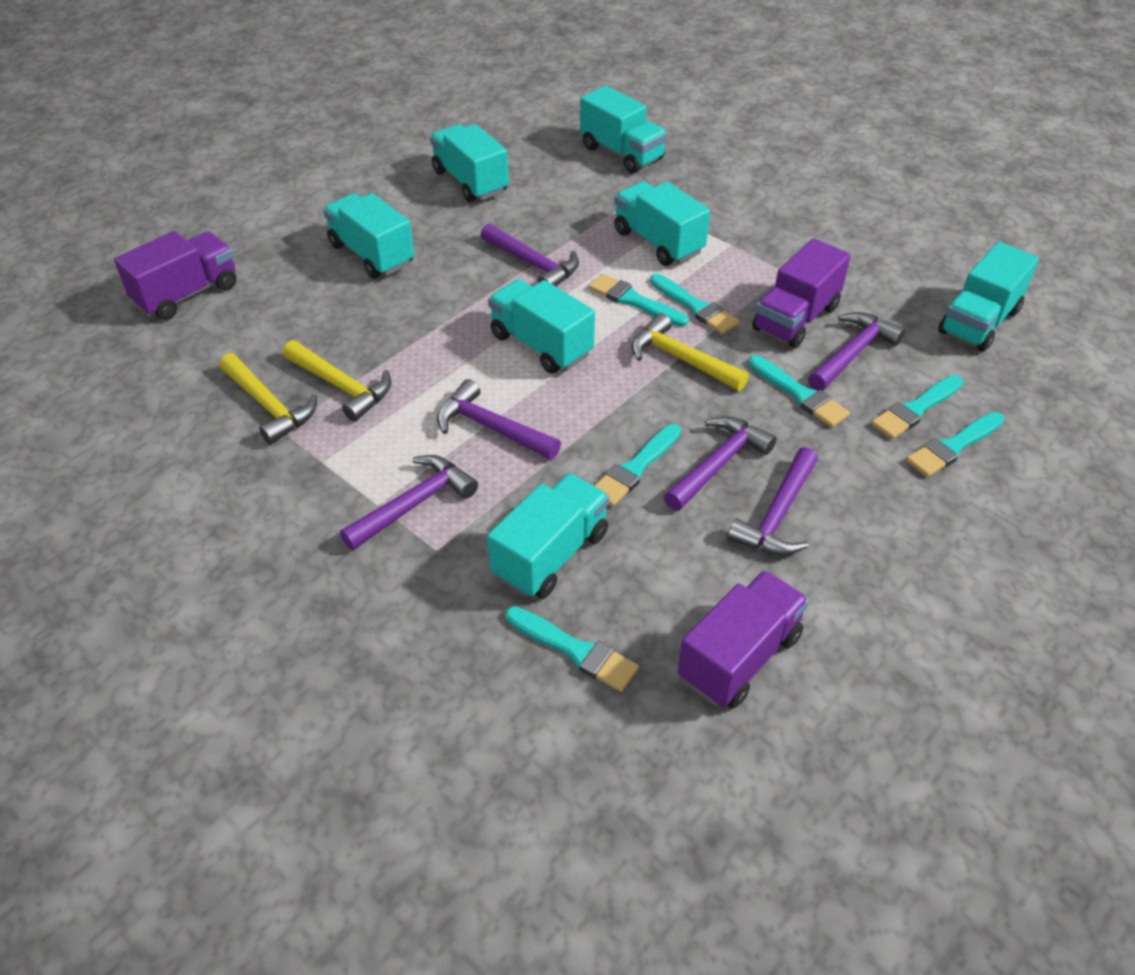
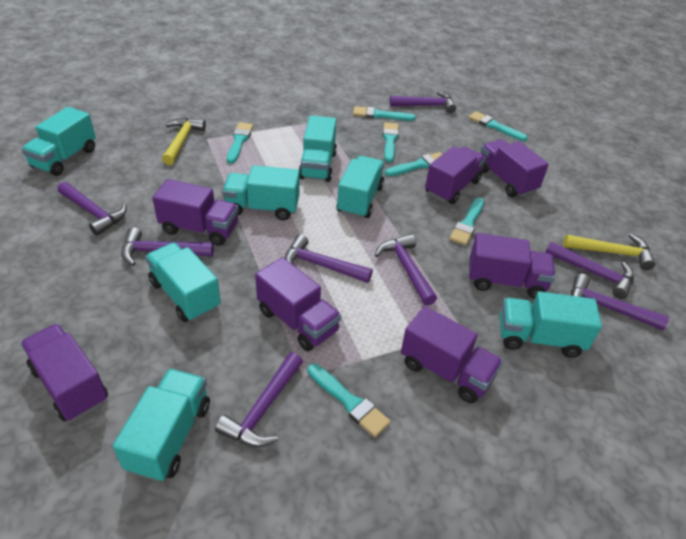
purple hammer: 6 -> 8
purple truck: 3 -> 7
yellow hammer: 3 -> 2

